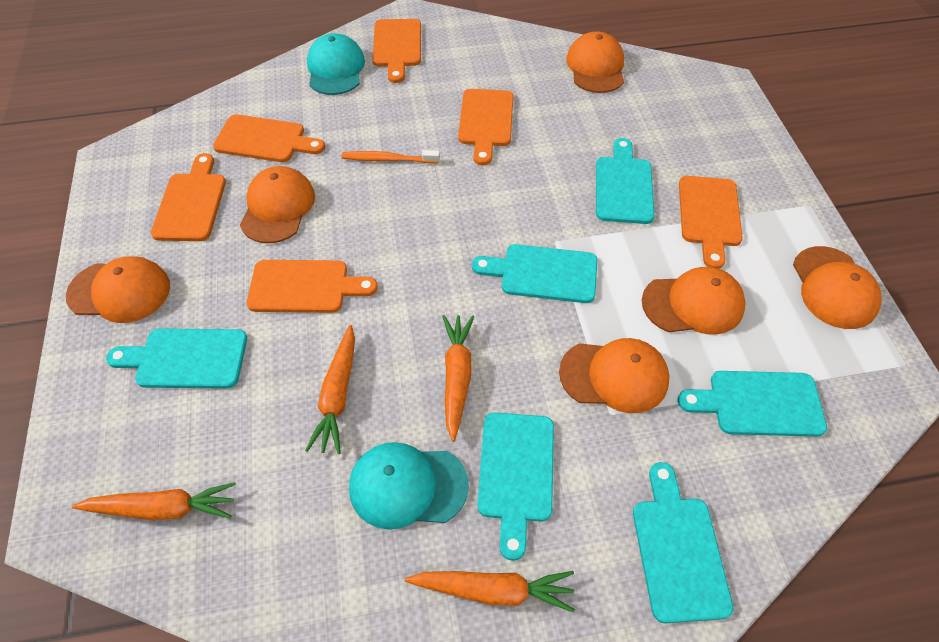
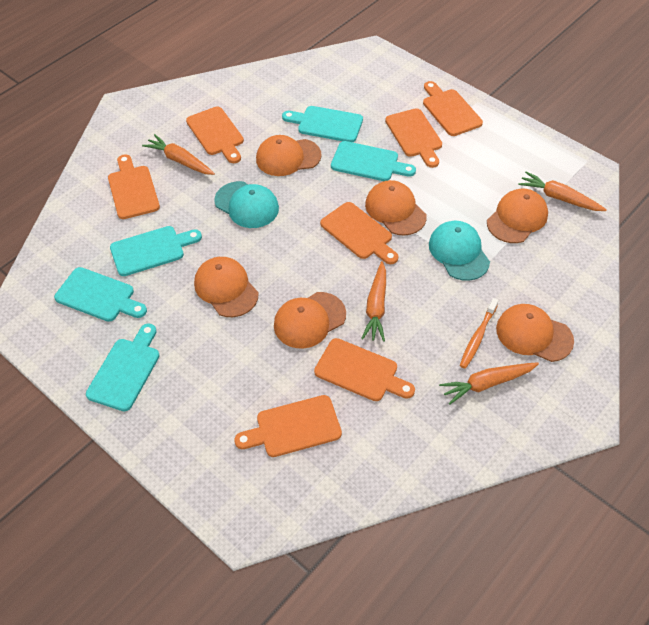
orange cutting board: 6 -> 7
turquoise cutting board: 6 -> 5

